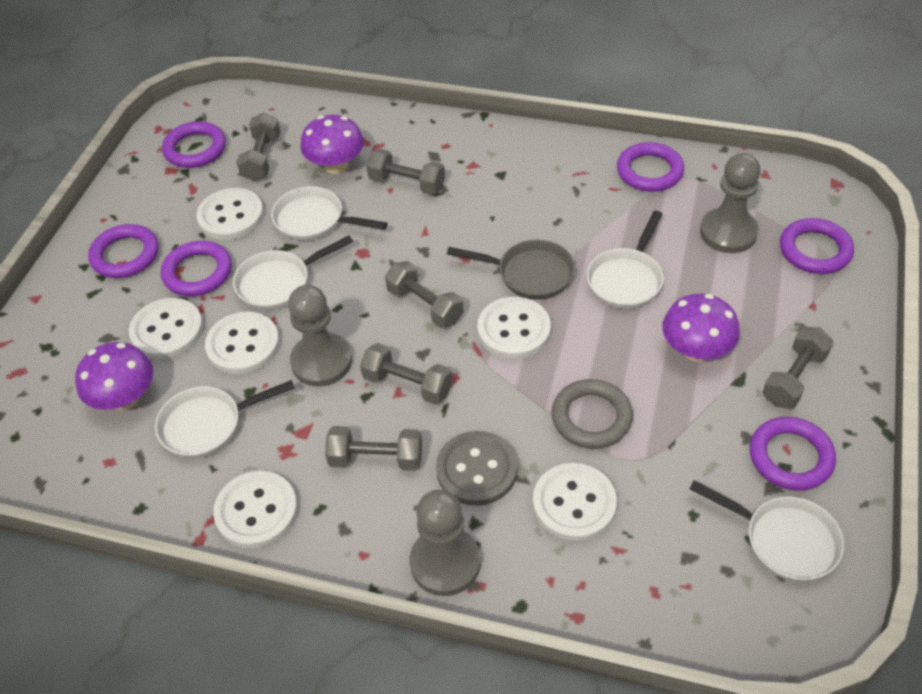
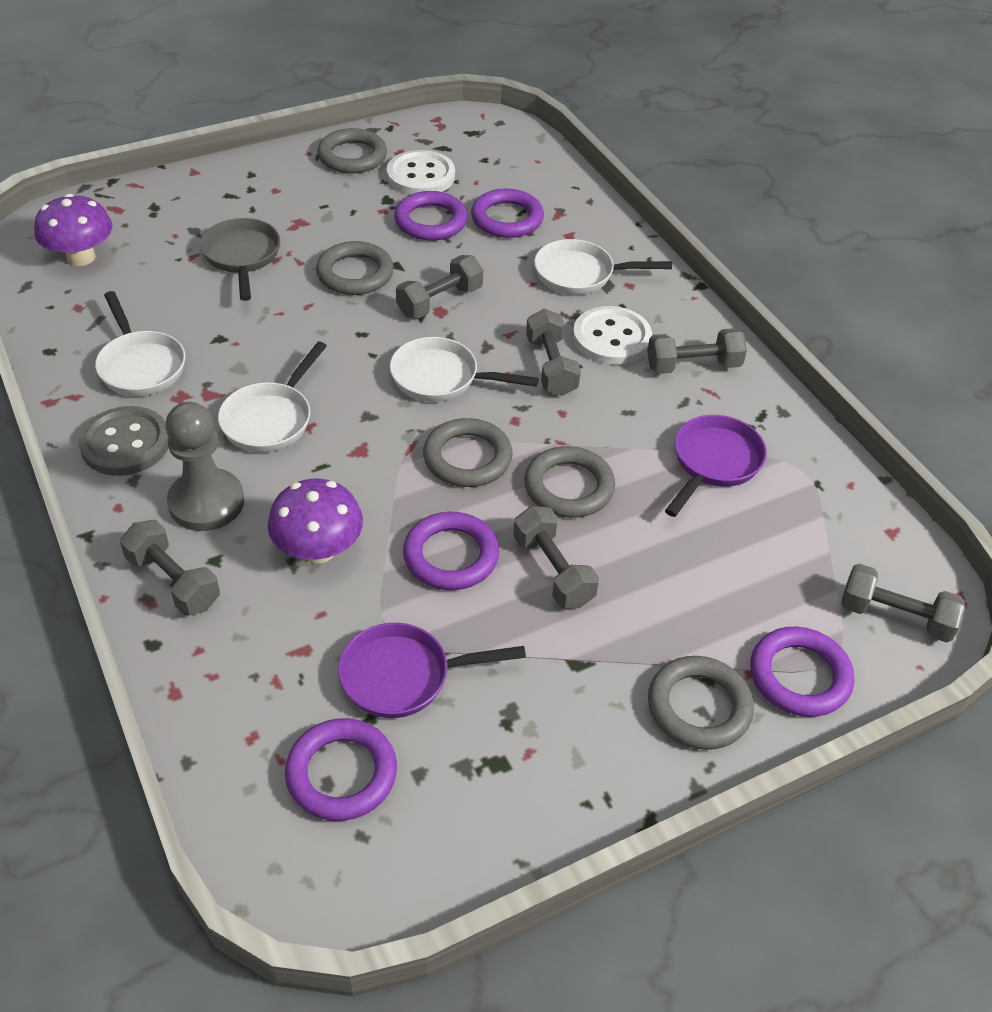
grey pawn: 3 -> 1
grey ring: 1 -> 5
purple mushroom: 3 -> 2
purple pan: 0 -> 2
purple ring: 6 -> 5
white button: 6 -> 2
white pan: 5 -> 4

